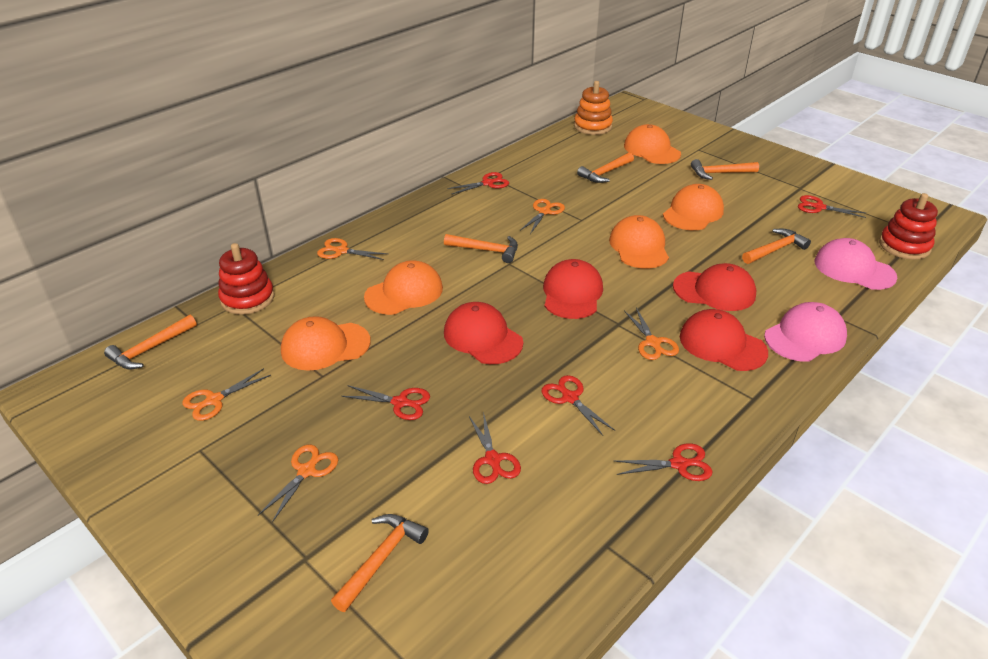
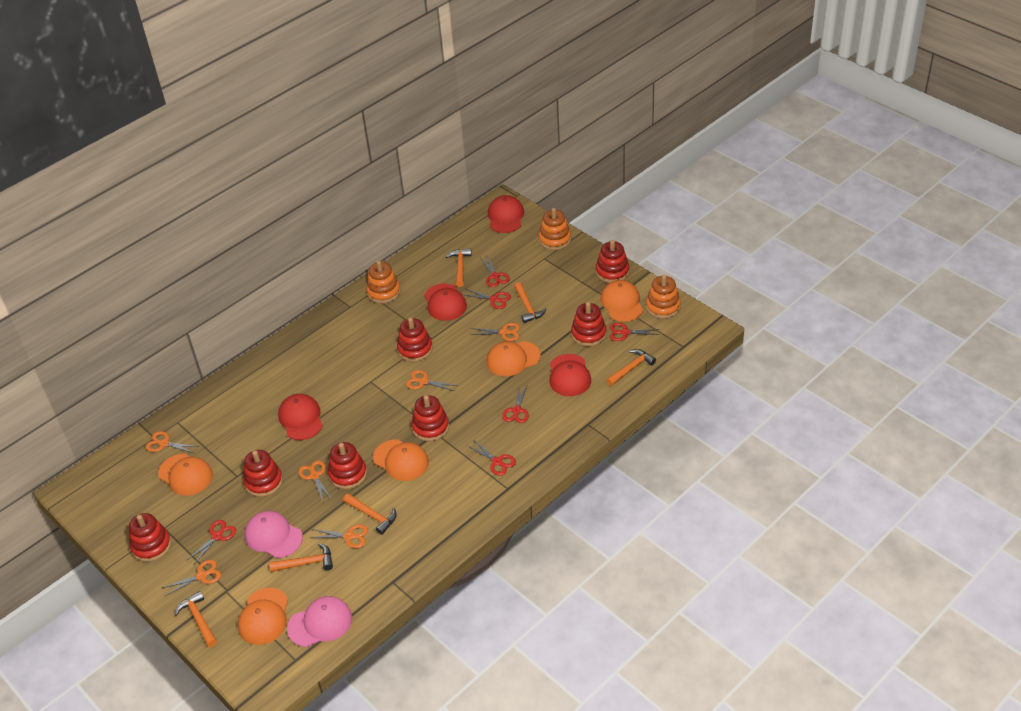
orange scissors: 5 -> 6
orange stacking toy: 1 -> 3
red stacking toy: 2 -> 7

